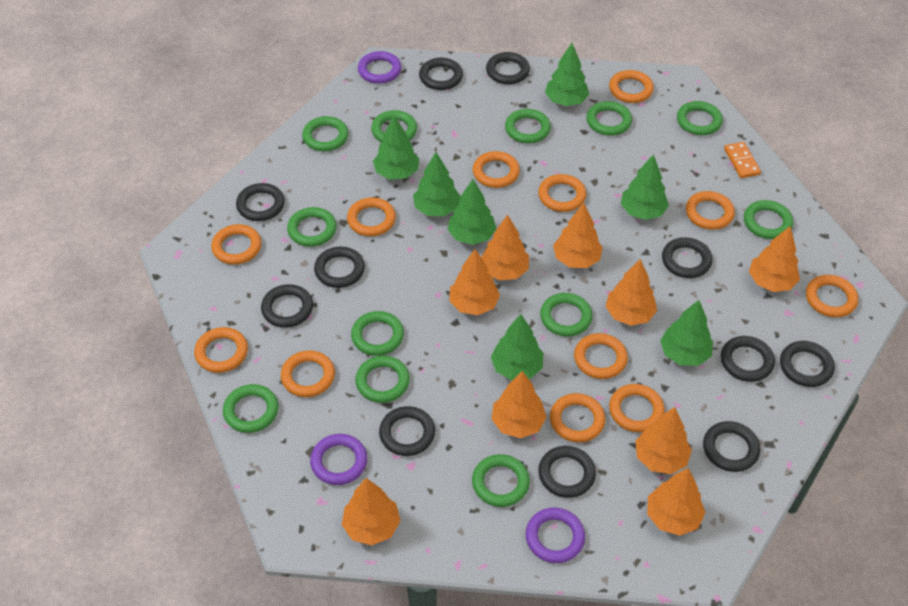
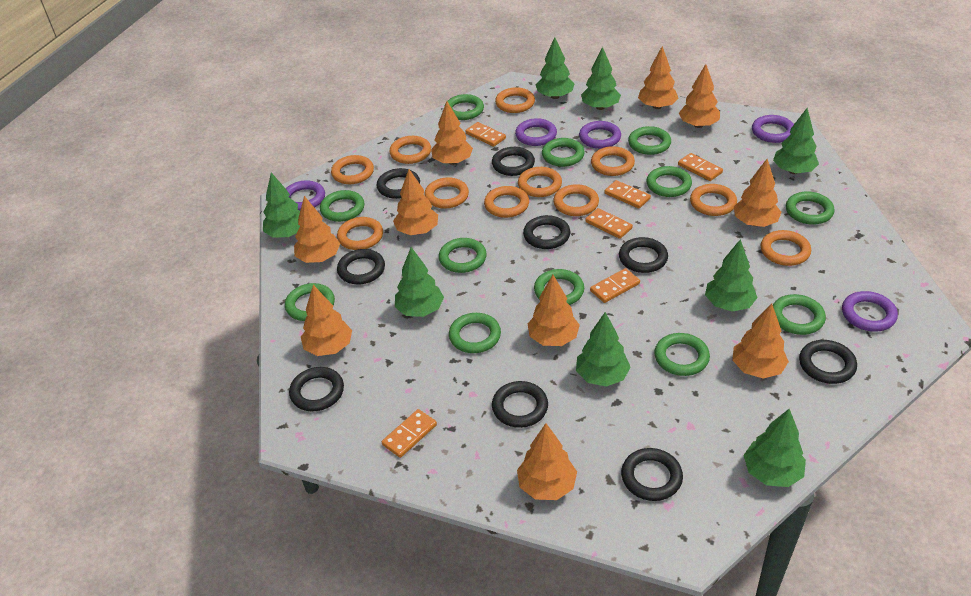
black ring: 11 -> 9
green tree: 7 -> 8
orange domino: 1 -> 6
orange ring: 12 -> 11
orange tree: 9 -> 10
purple ring: 3 -> 5

